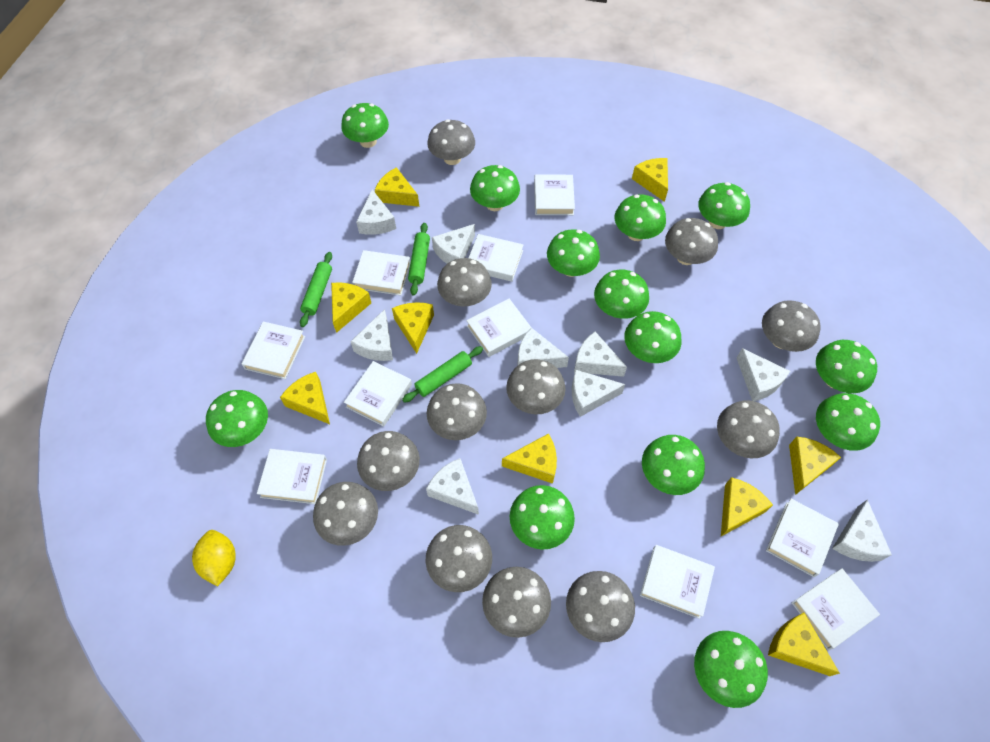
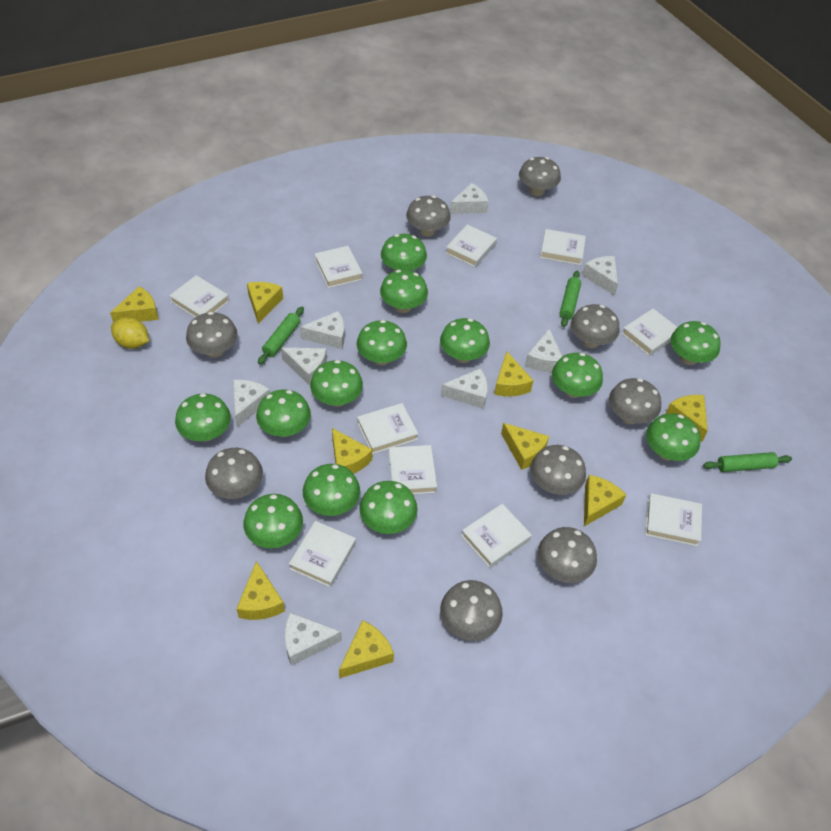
grey mushroom: 12 -> 9
white cheese: 9 -> 8

